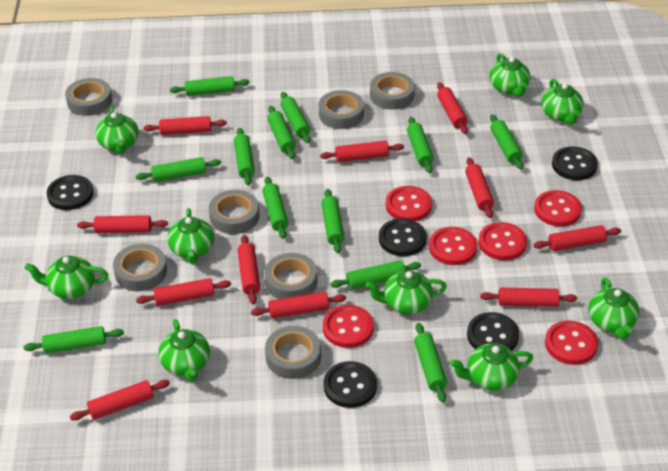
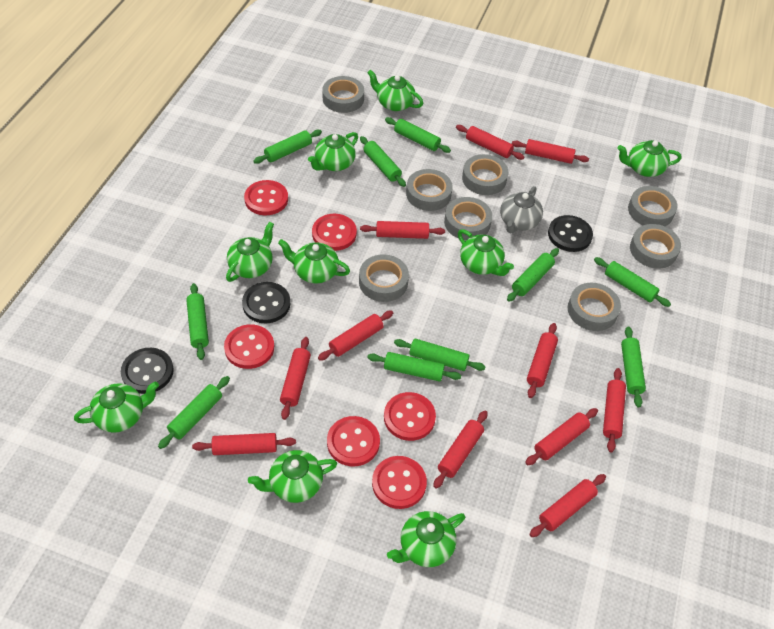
black button: 5 -> 3
green rolling pin: 12 -> 10
grey tape: 7 -> 8
grey teapot: 0 -> 1

